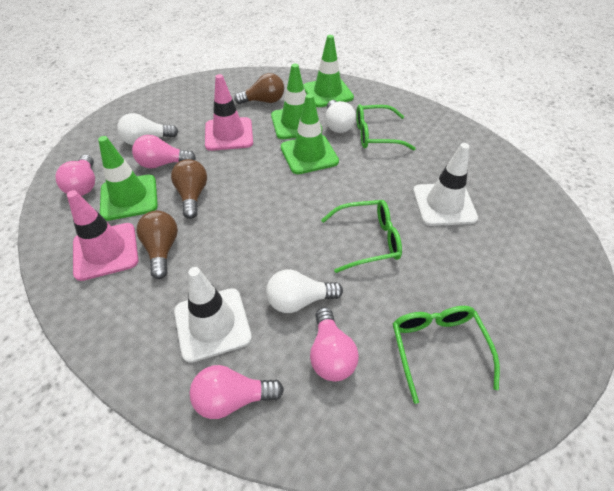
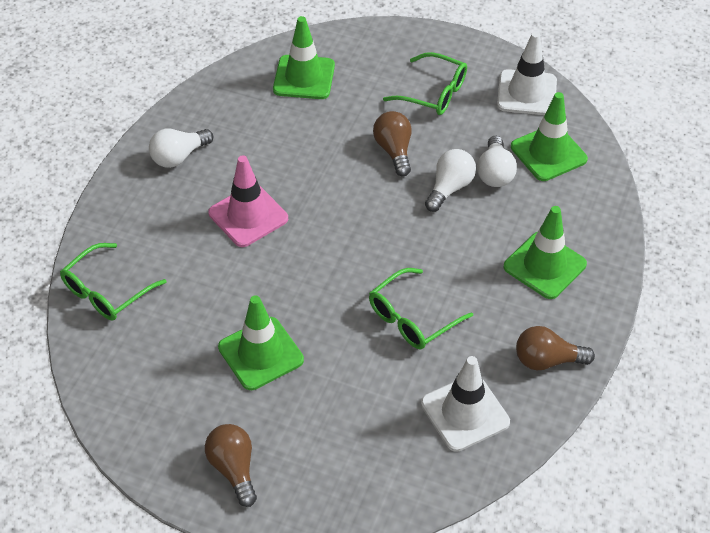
pink light bulb: 4 -> 0
pink traffic cone: 2 -> 1

